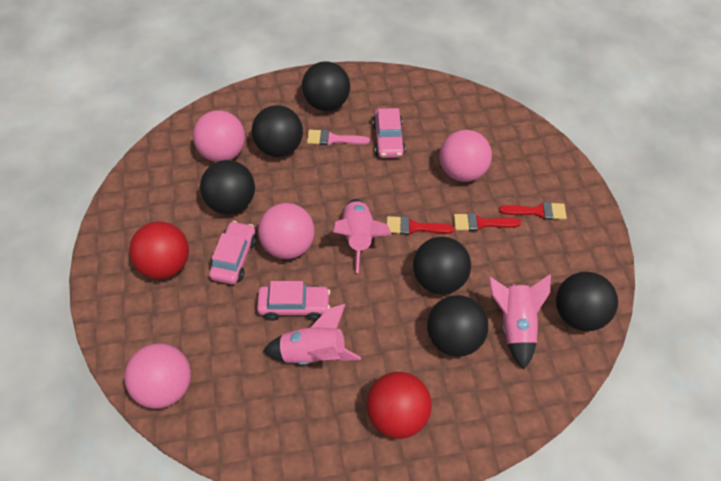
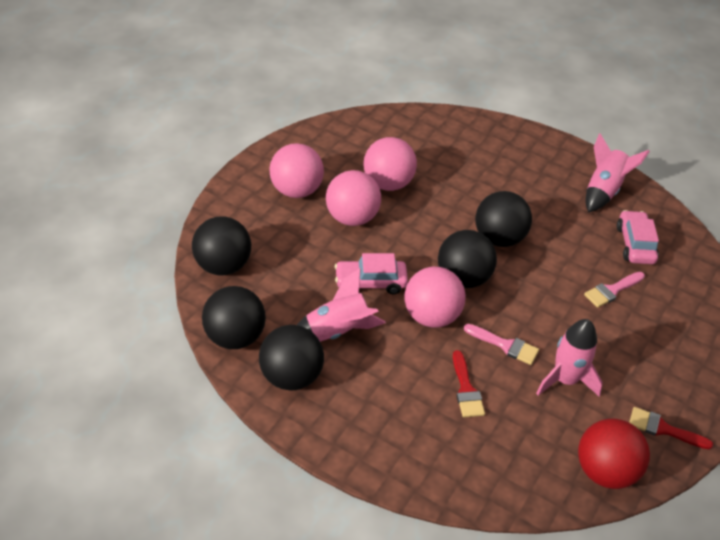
black ball: 6 -> 5
pink brush: 1 -> 2
pink car: 3 -> 2
red ball: 2 -> 1
red brush: 3 -> 2

